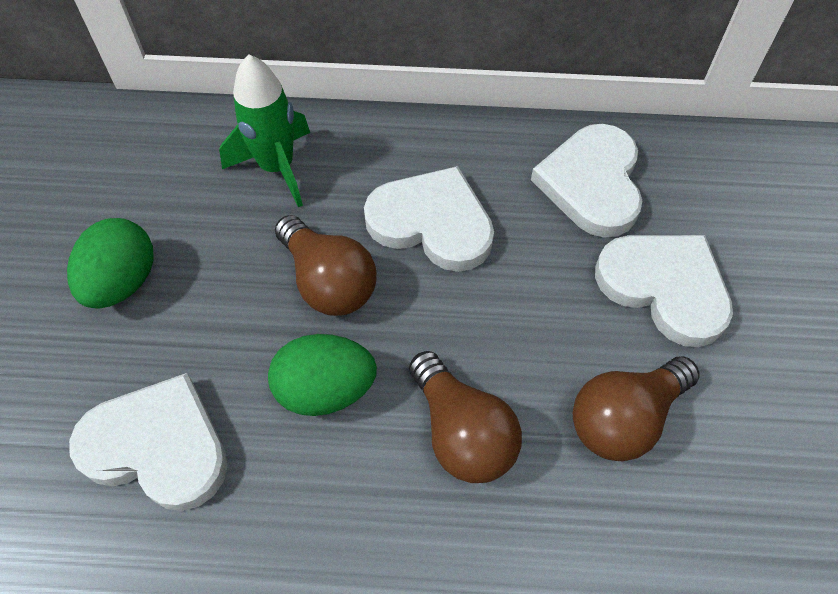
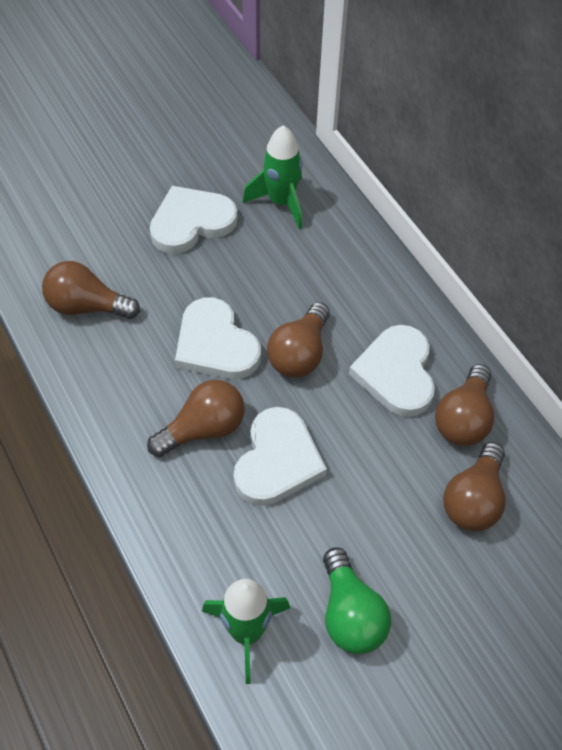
brown light bulb: 3 -> 5
green egg: 2 -> 0
green light bulb: 0 -> 1
green rocket: 1 -> 2

